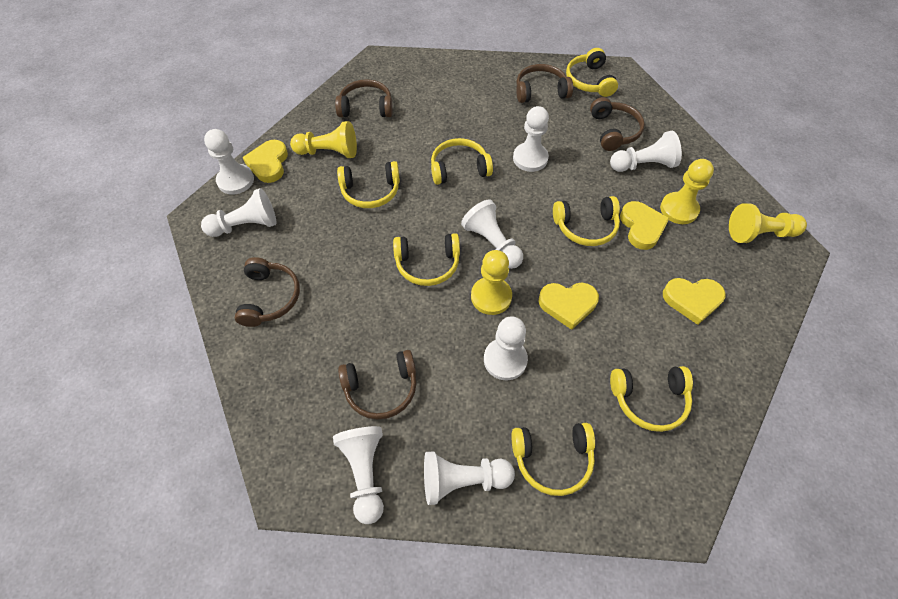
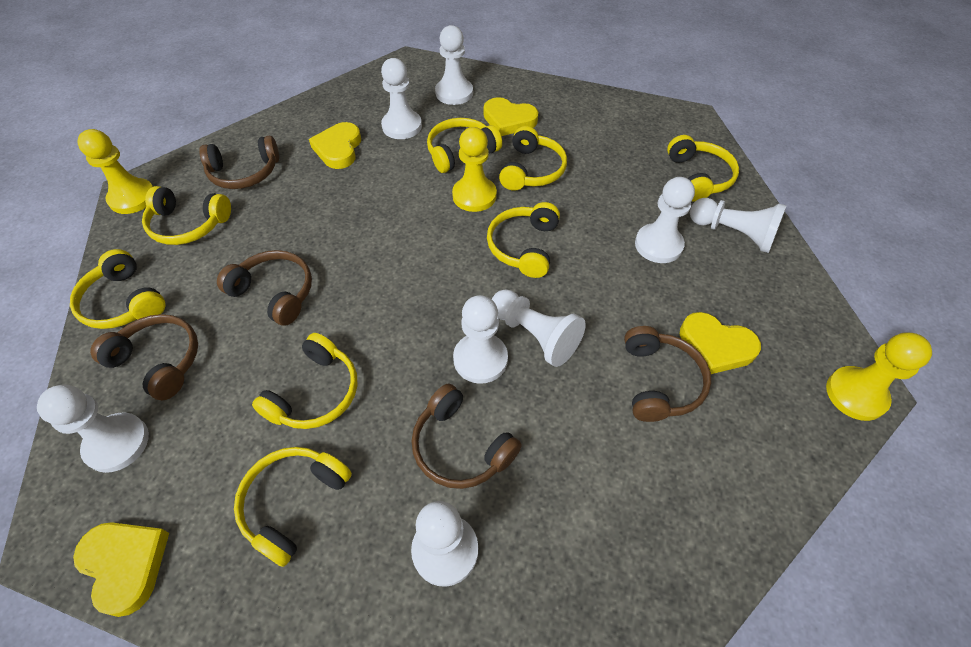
yellow headphones: 7 -> 8
yellow pawn: 4 -> 3

